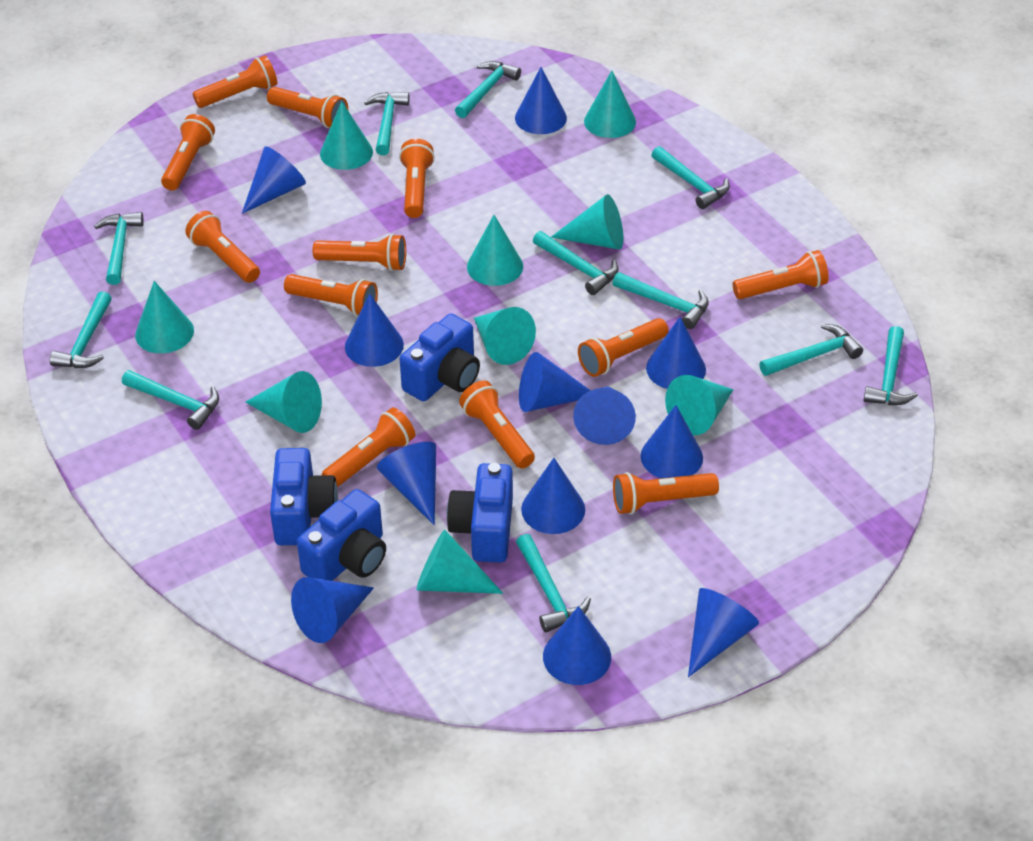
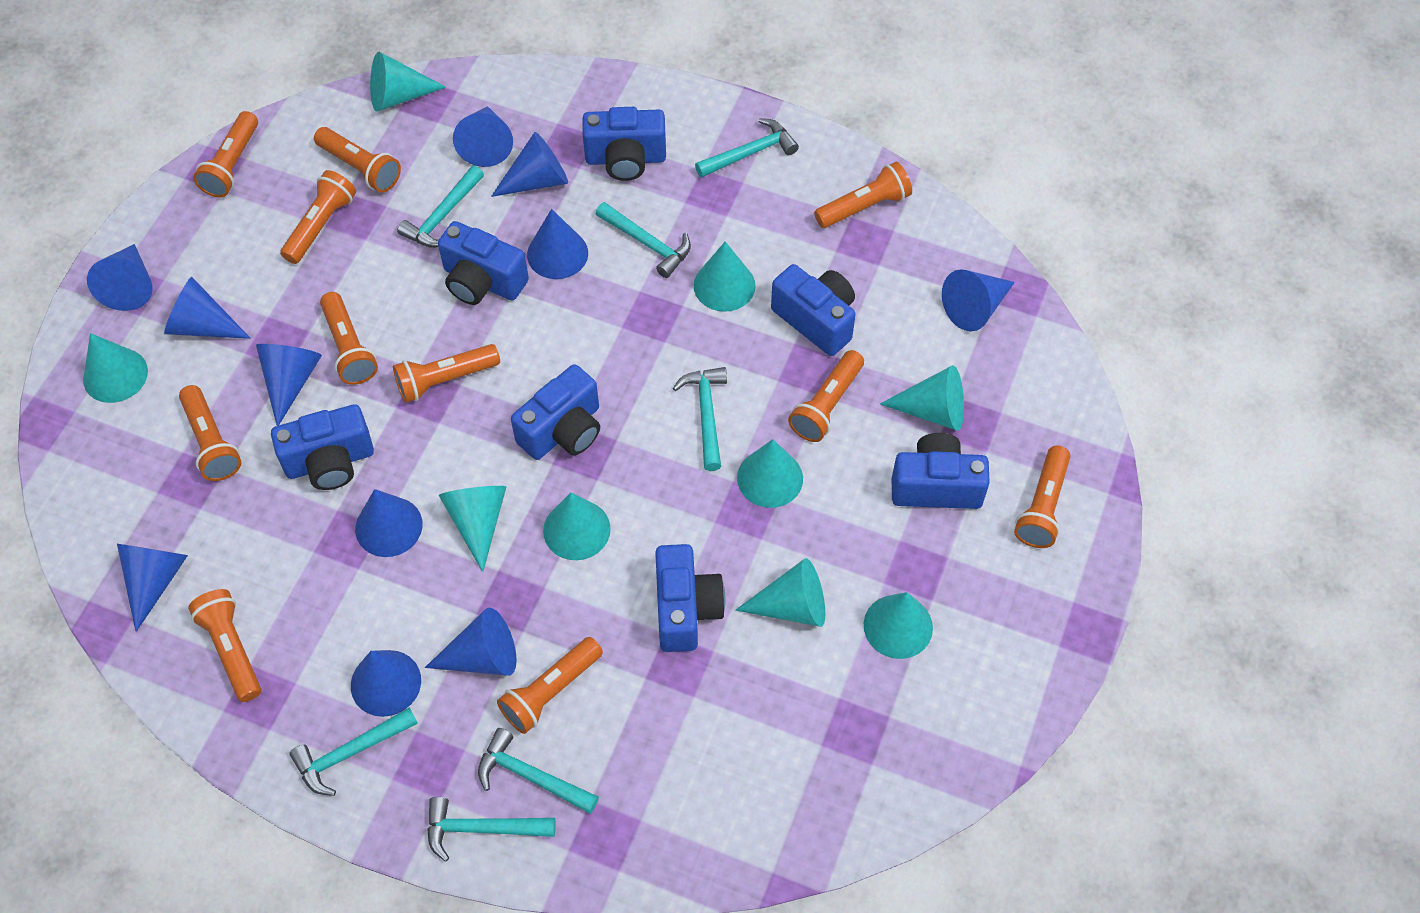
blue camera: 4 -> 7
blue cone: 12 -> 11
orange flashlight: 12 -> 11
turquoise hammer: 11 -> 7

